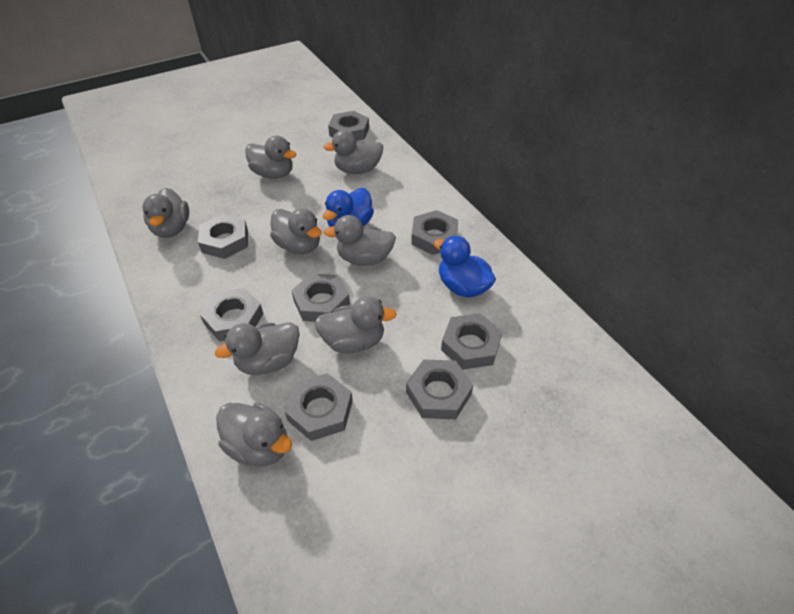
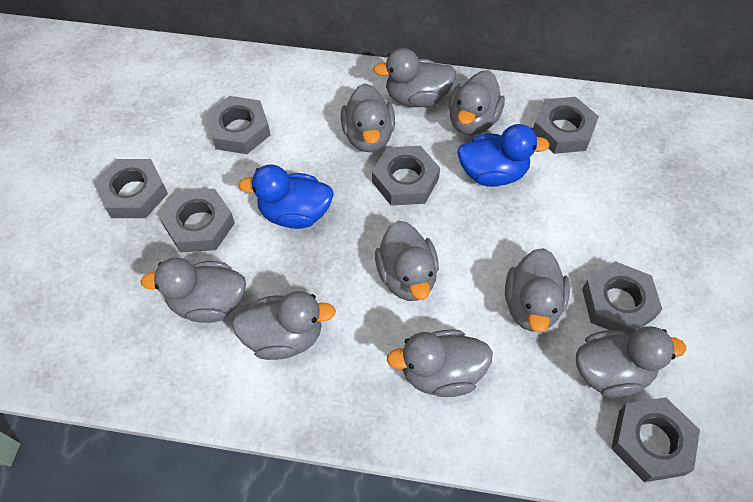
grey duck: 8 -> 9
grey nut: 8 -> 7

